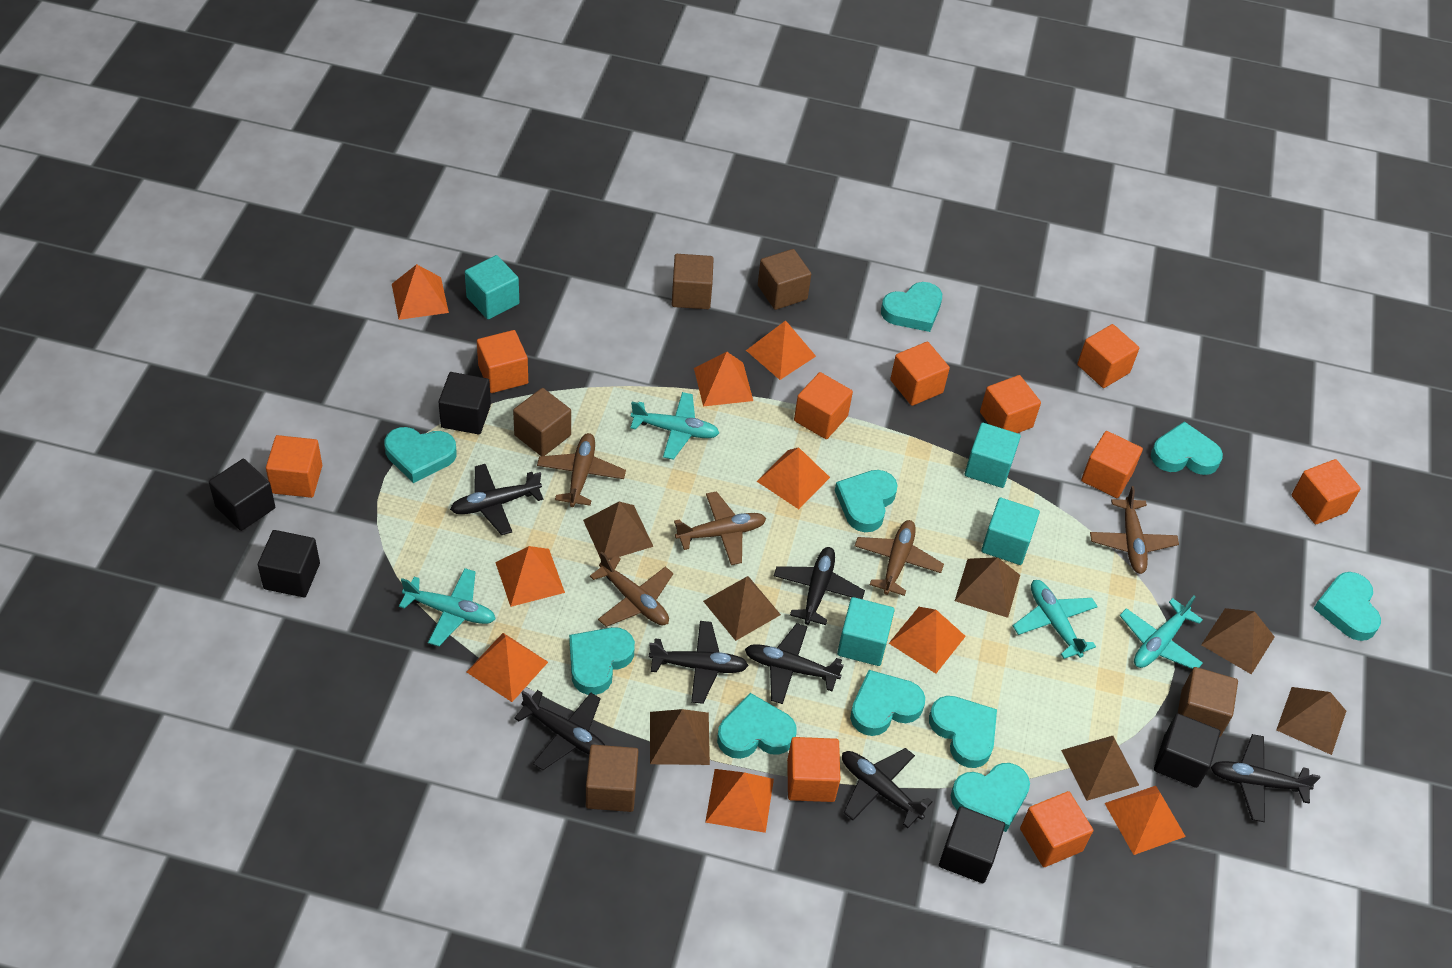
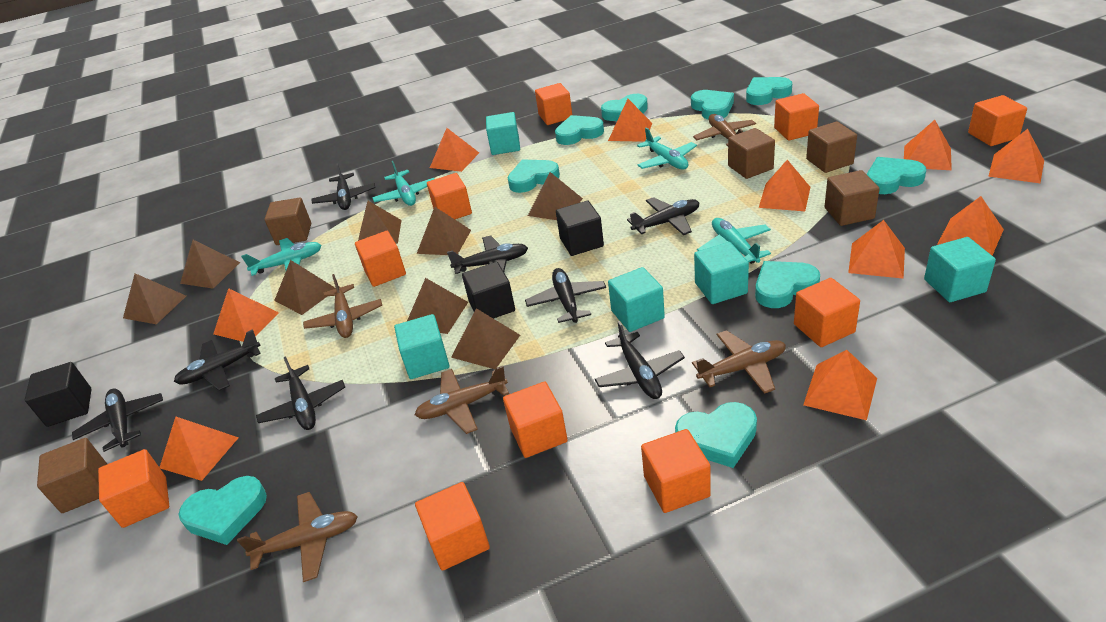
black cube: 5 -> 3
black plane: 7 -> 8
brown pyramid: 7 -> 8
orange pyramid: 9 -> 10
turquoise cube: 4 -> 5
turquoise heart: 10 -> 9

